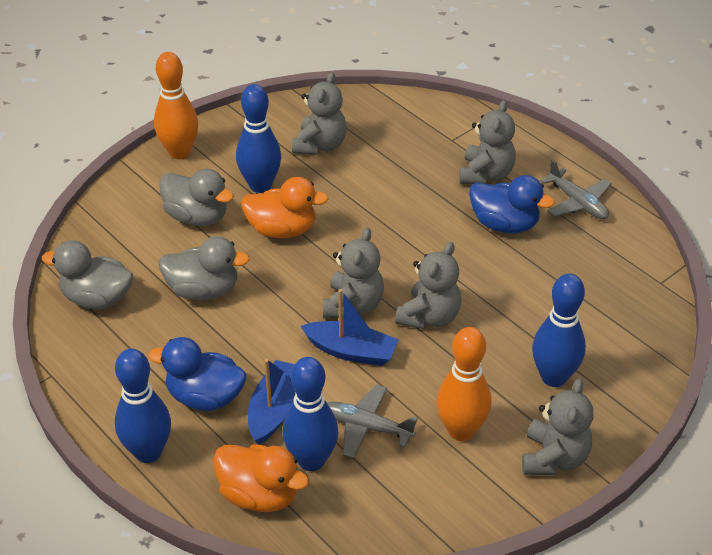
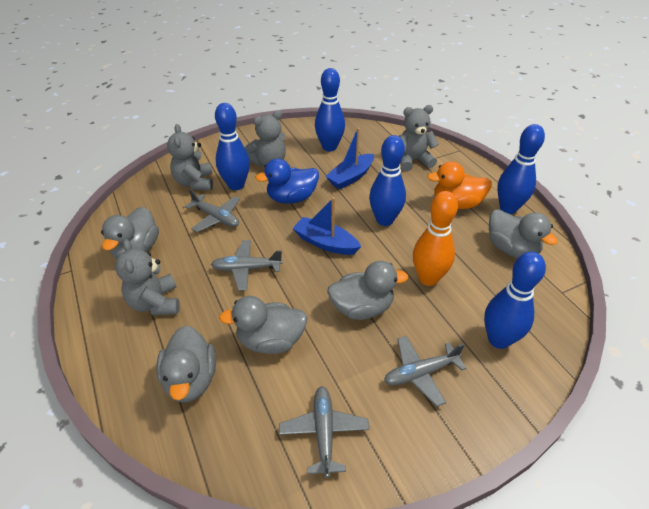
blue bowling pin: 4 -> 5
blue duck: 2 -> 1
grey duck: 3 -> 5
grey plane: 2 -> 4
grey teddy bear: 5 -> 4
orange bowling pin: 2 -> 1
orange duck: 2 -> 1

